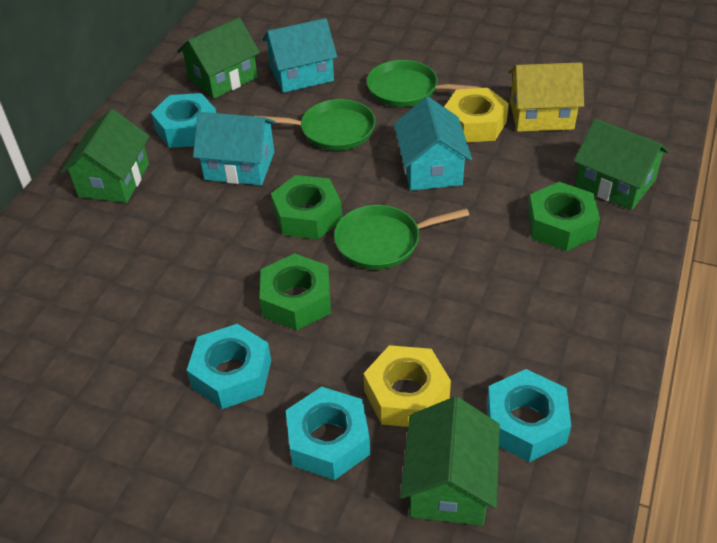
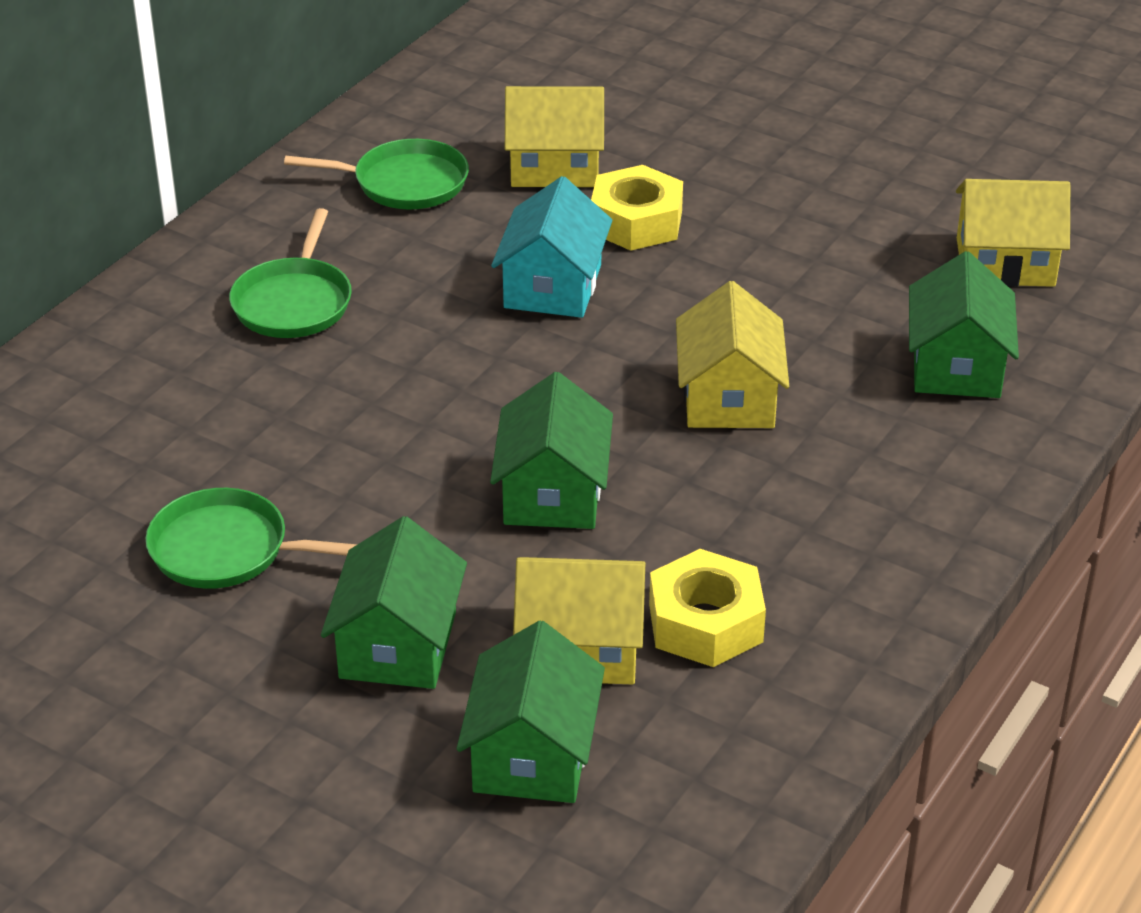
green nut: 3 -> 0
turquoise house: 3 -> 1
turquoise nut: 4 -> 0
yellow house: 1 -> 4

